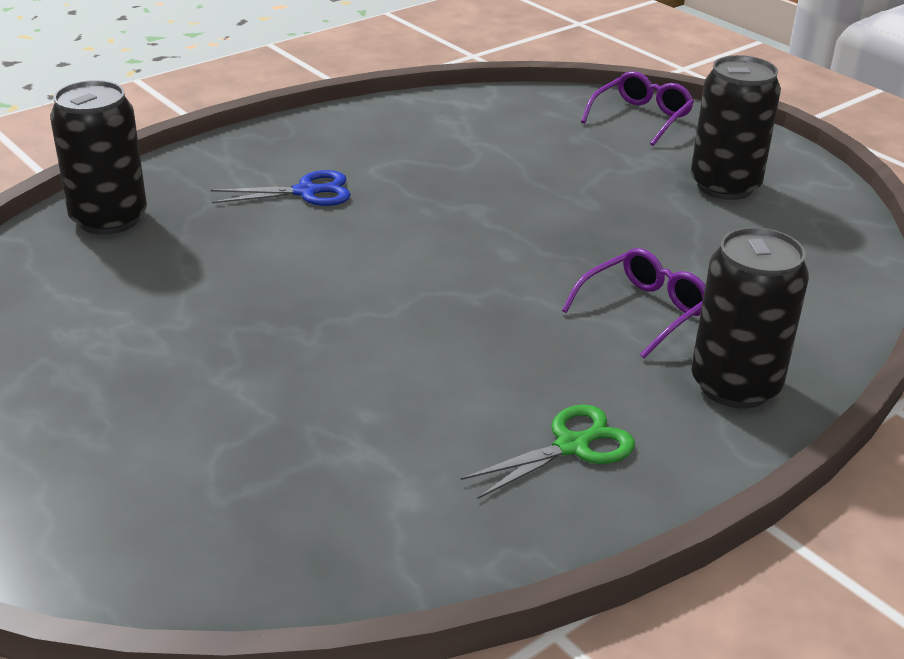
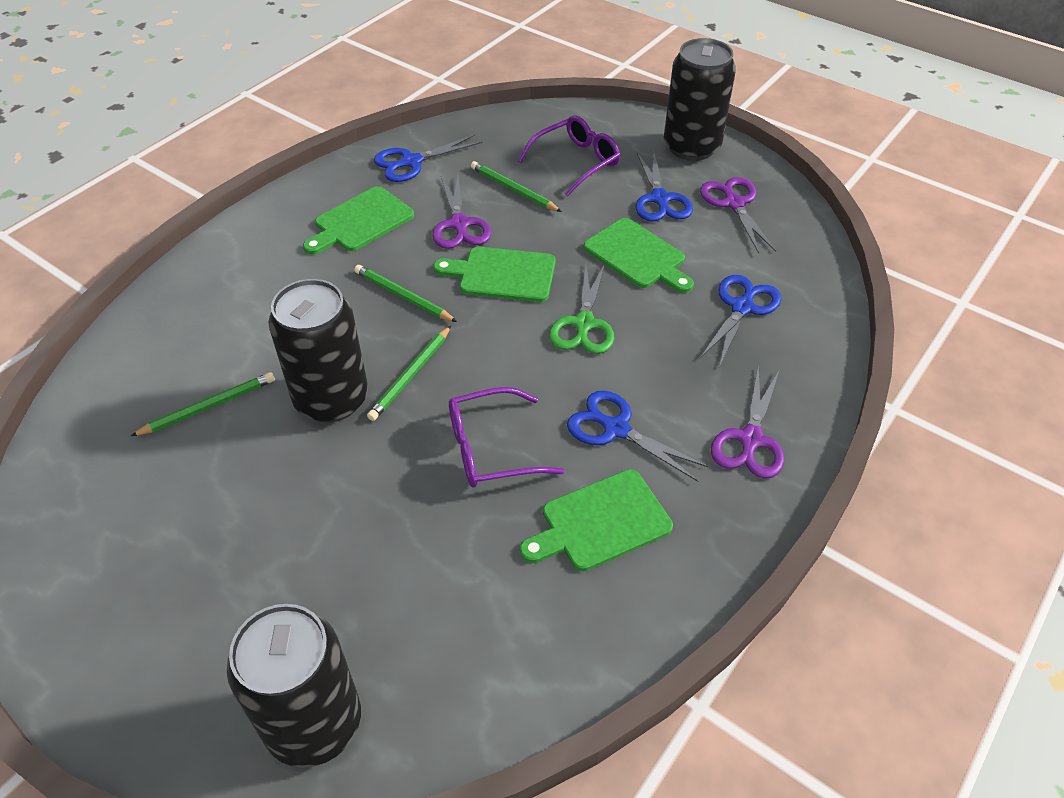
blue scissors: 1 -> 4
green cutting board: 0 -> 4
green pencil: 0 -> 4
purple scissors: 0 -> 3

